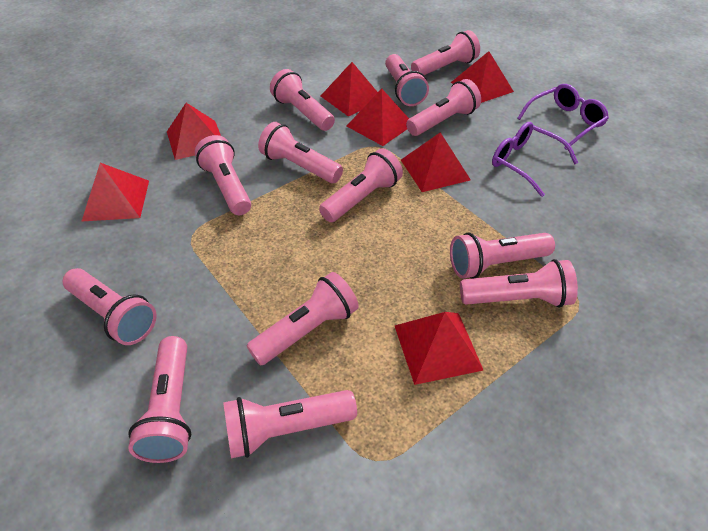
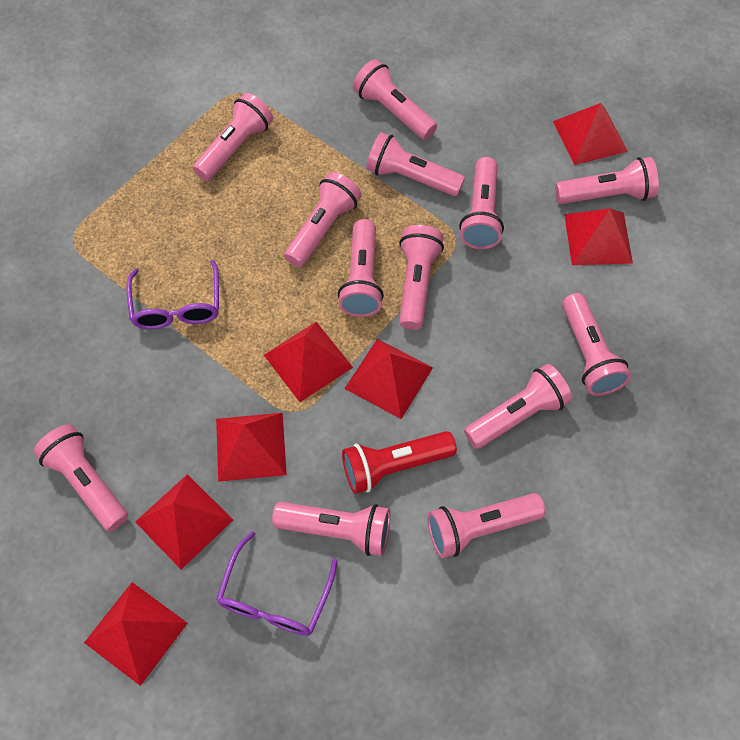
red flashlight: 0 -> 1

